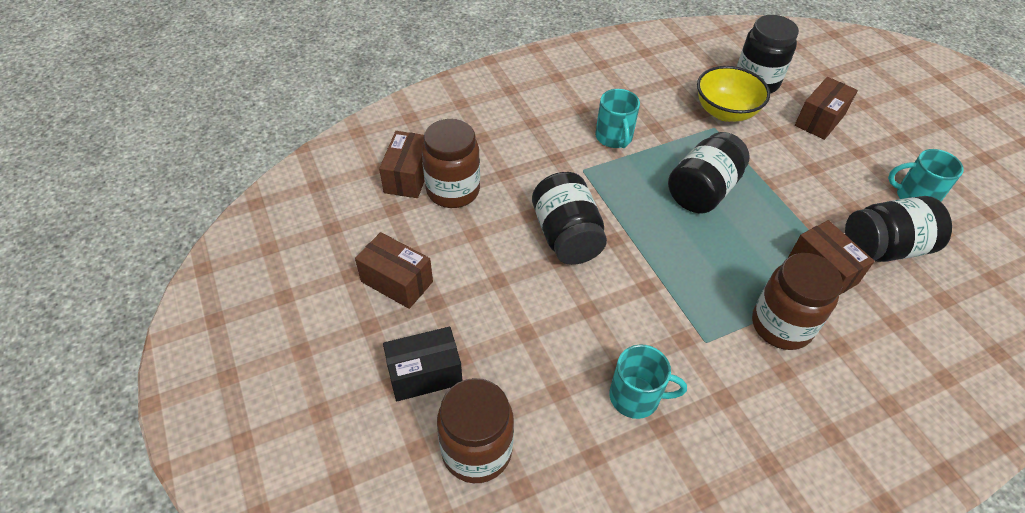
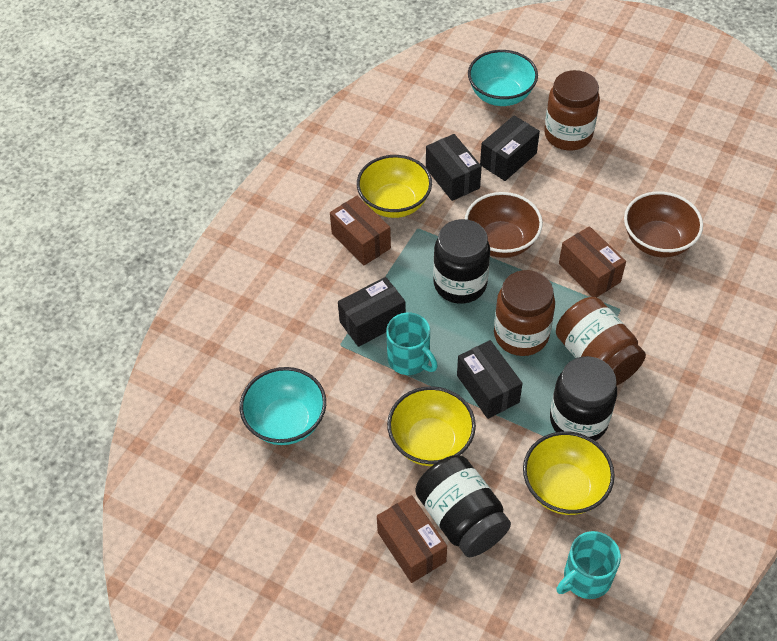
black box: 1 -> 4
black jar: 4 -> 3
brown bowl: 0 -> 2
brown box: 4 -> 3
turquoise bowl: 0 -> 2
turquoise mug: 3 -> 2
yellow bowl: 1 -> 3

